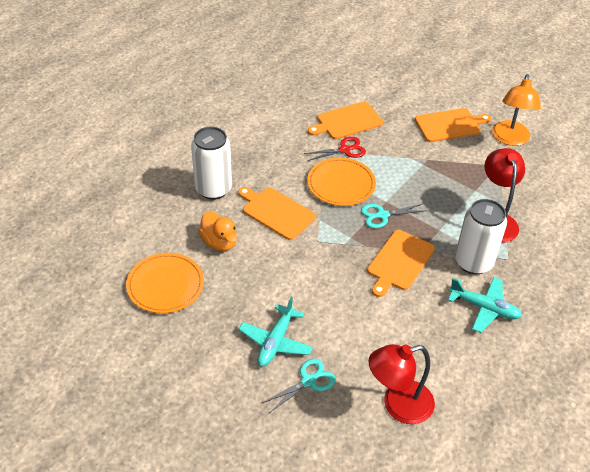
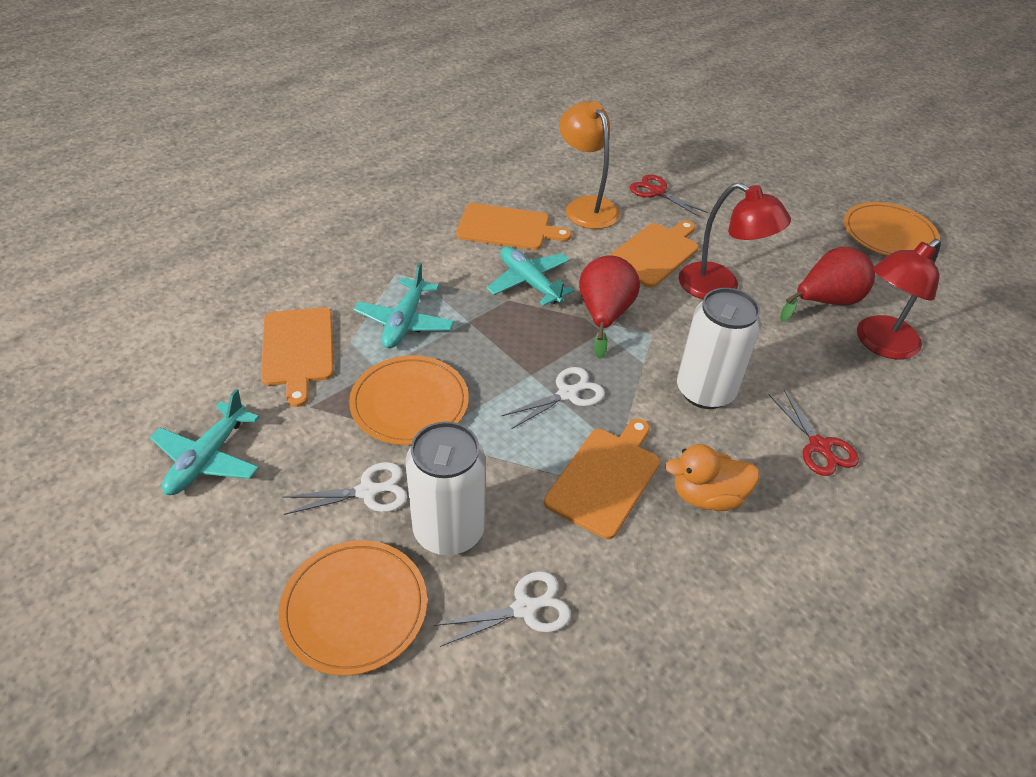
orange plate: 2 -> 3
red pear: 0 -> 2
red scissors: 1 -> 2
turquoise plane: 2 -> 3
turquoise scissors: 2 -> 0
white scissors: 0 -> 3

